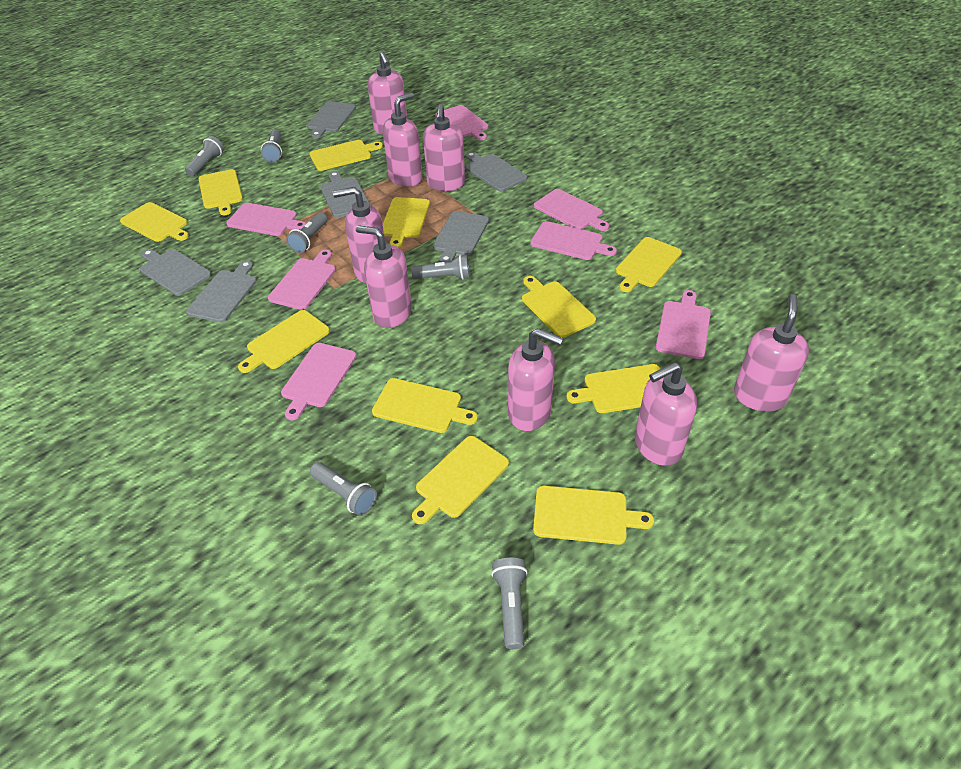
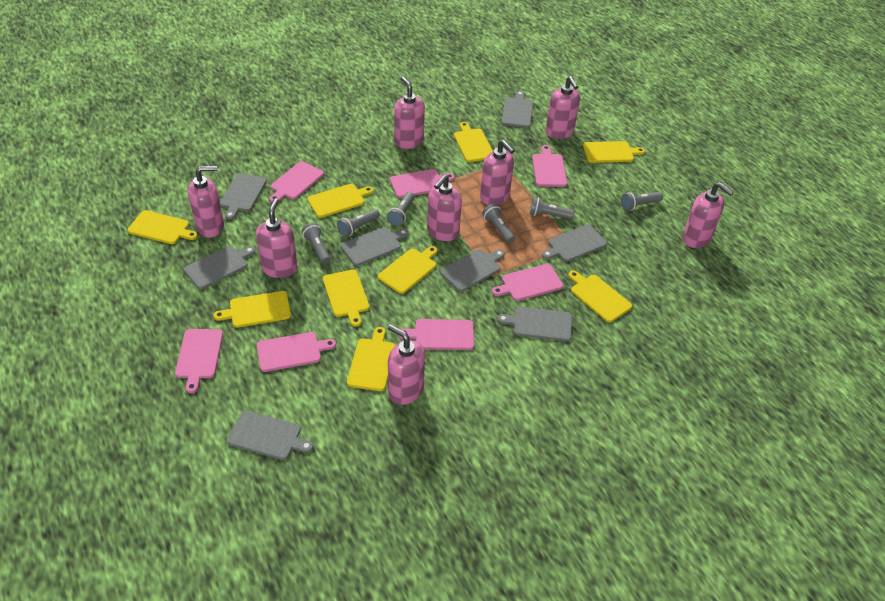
grey cutting board: 6 -> 8
yellow cutting board: 11 -> 9

